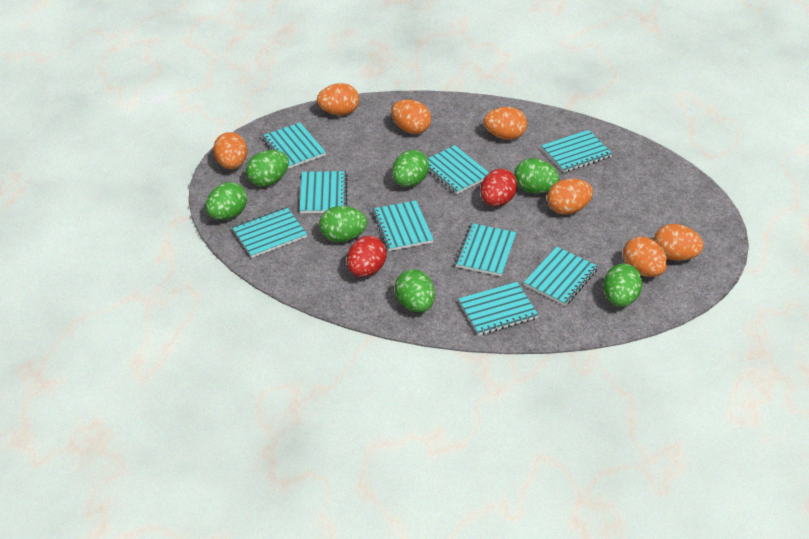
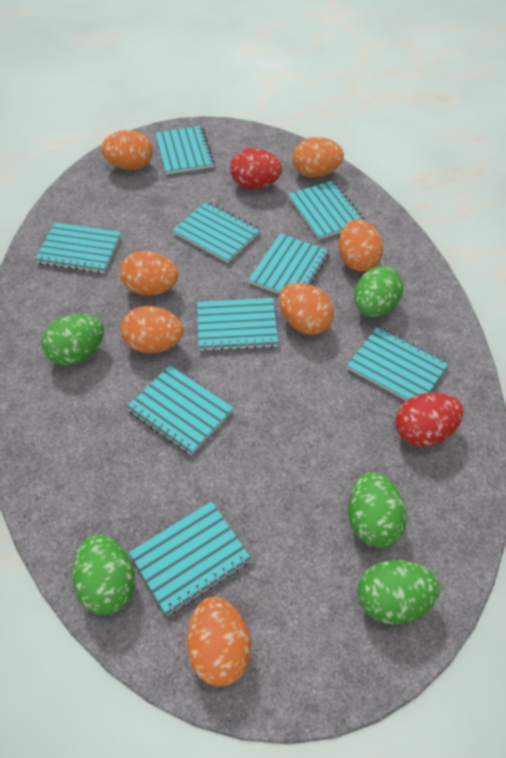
green egg: 7 -> 5

